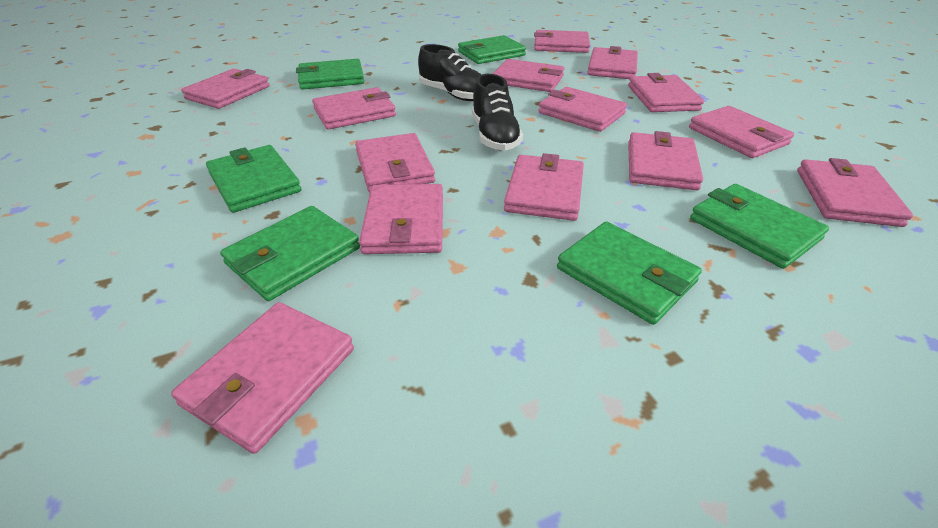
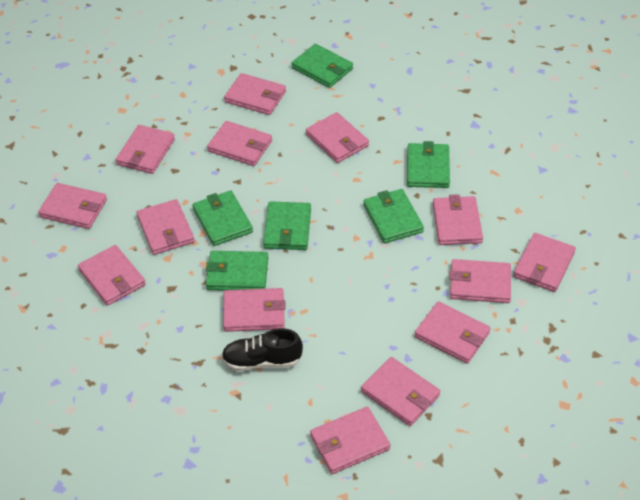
black shoe: 2 -> 1

